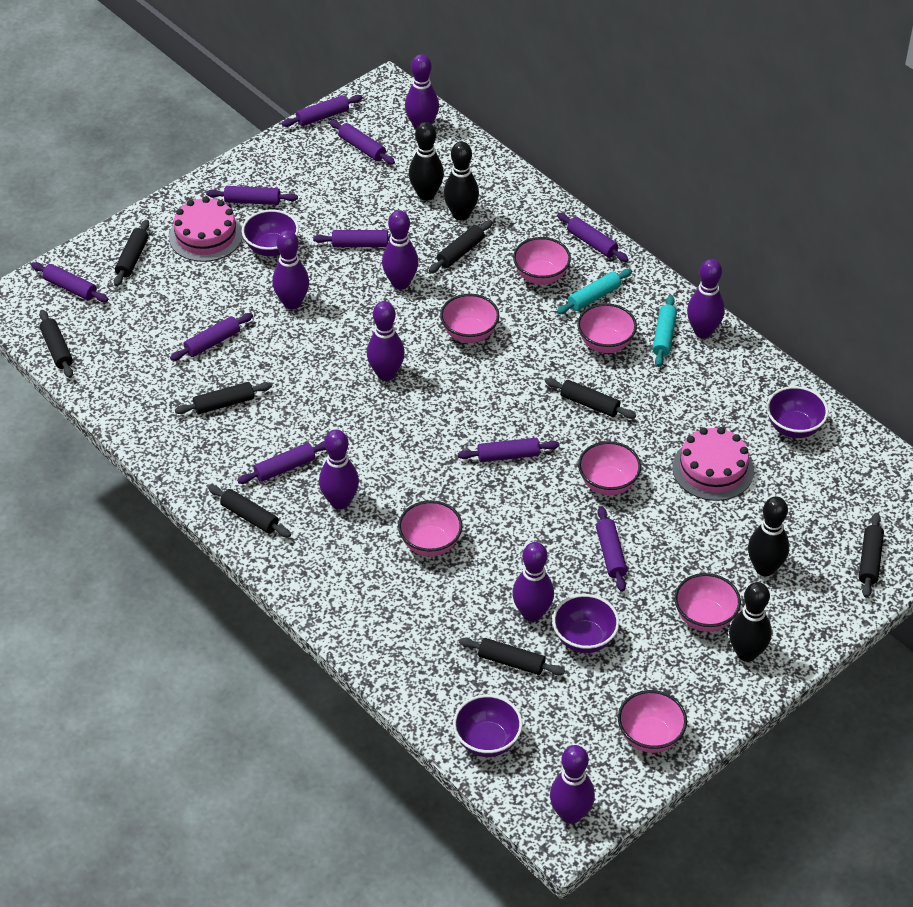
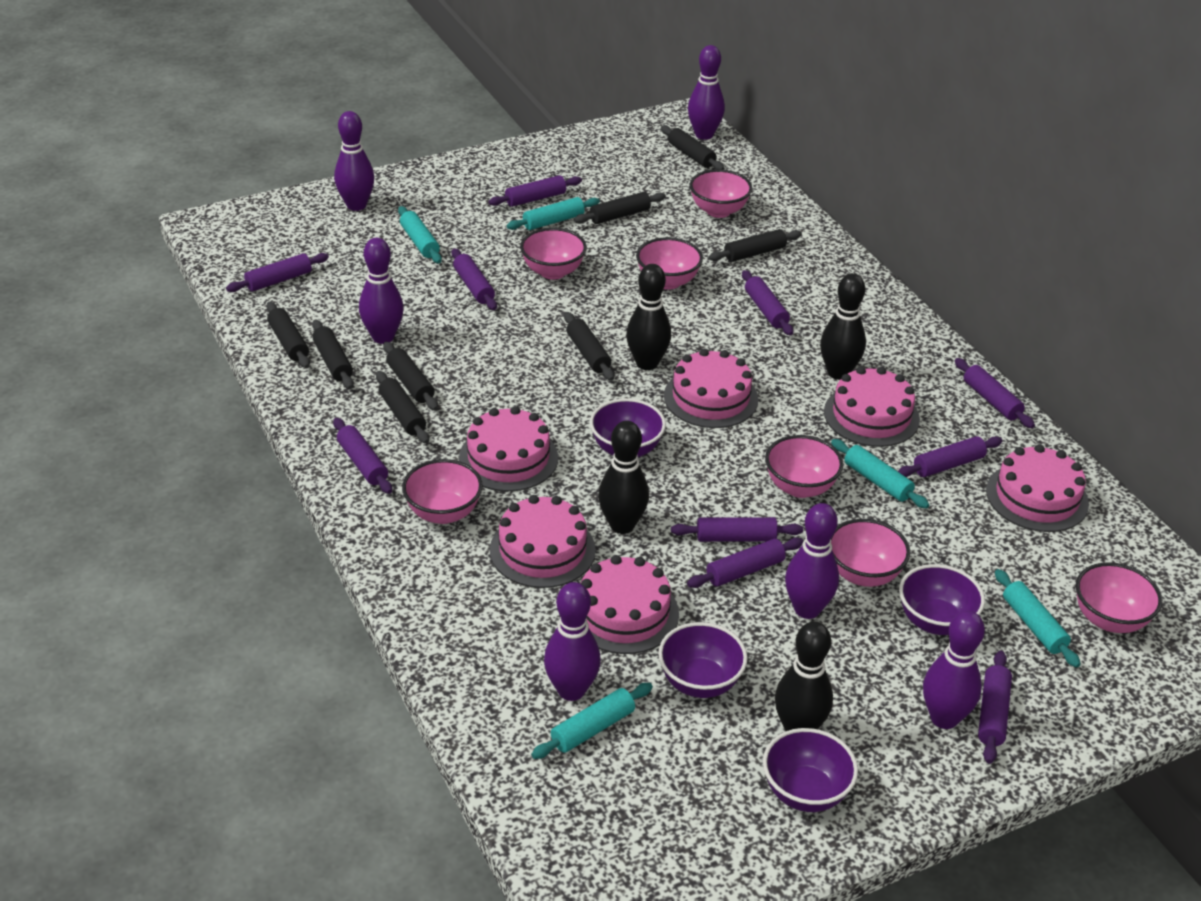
pink cake: 2 -> 6
purple bowling pin: 8 -> 6
turquoise rolling pin: 2 -> 5

